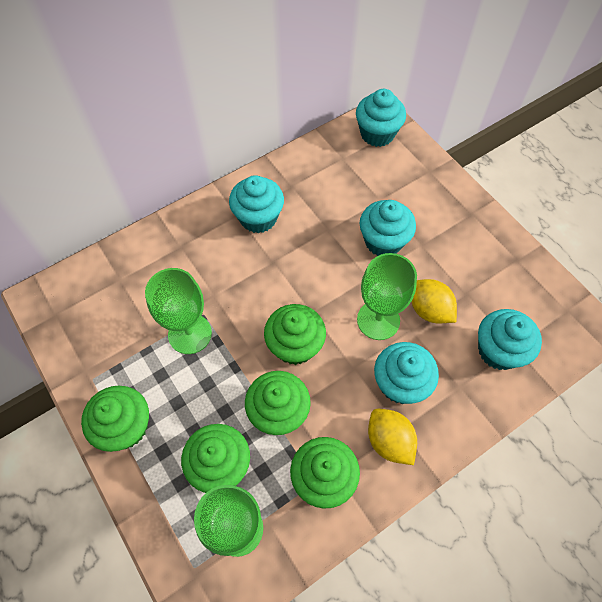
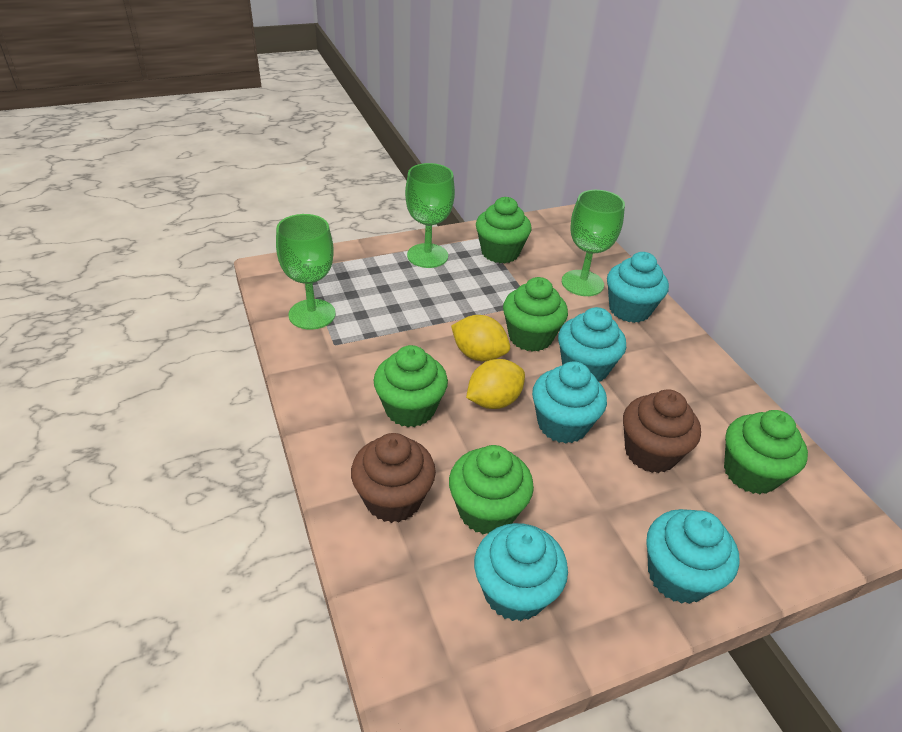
brown cupcake: 0 -> 2

